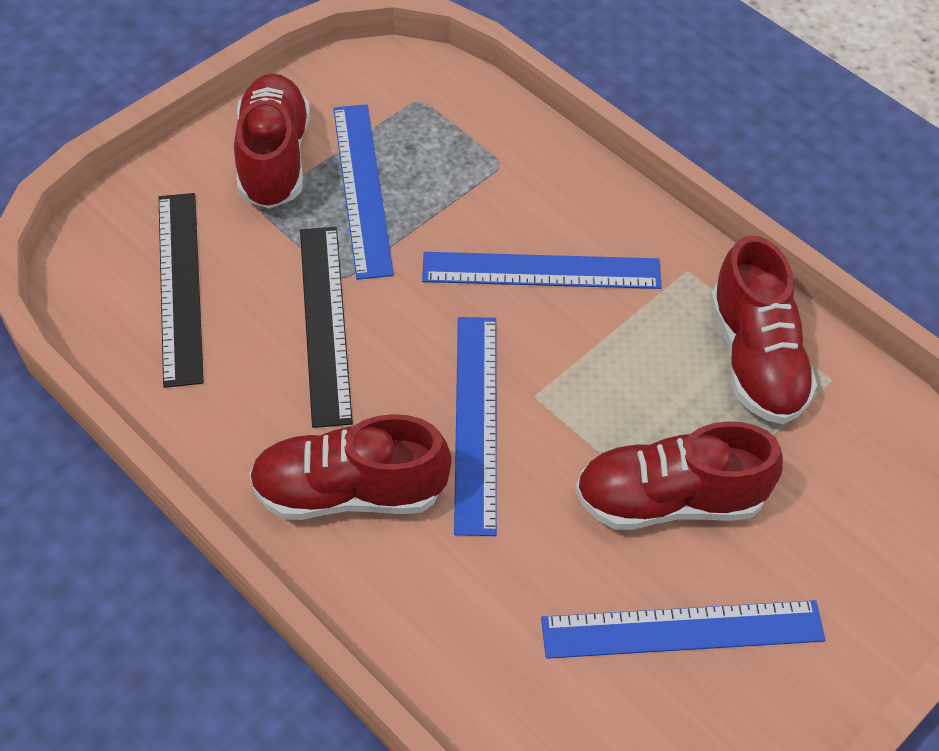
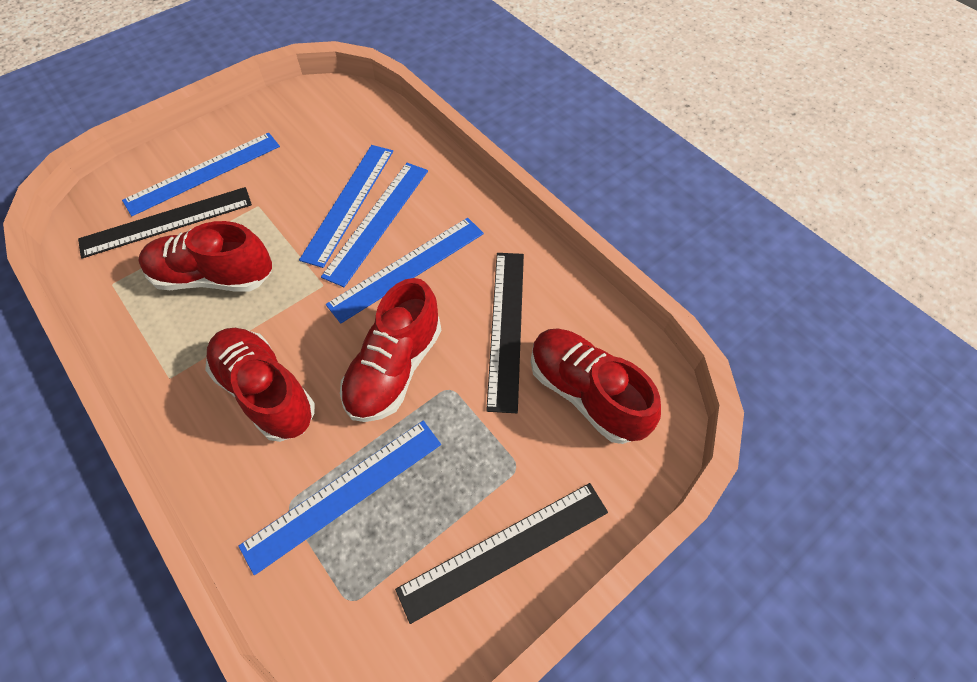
black ruler: 2 -> 3
blue ruler: 4 -> 5

